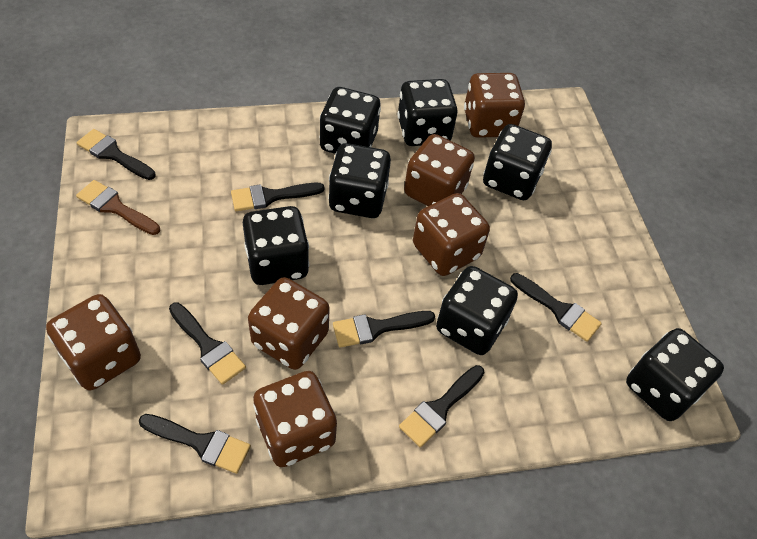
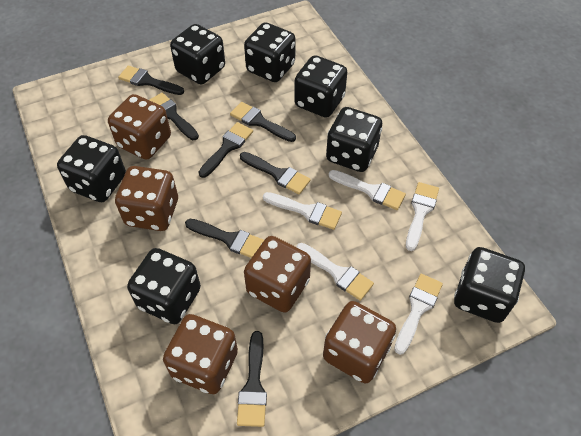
brown brush: 1 -> 0
brown dice: 6 -> 5
white brush: 0 -> 5

